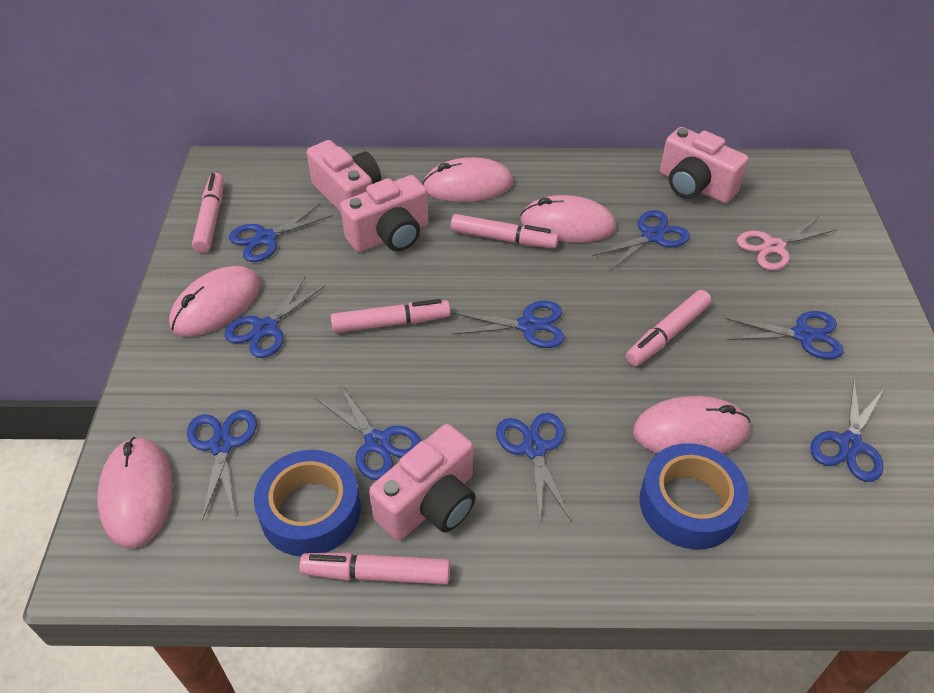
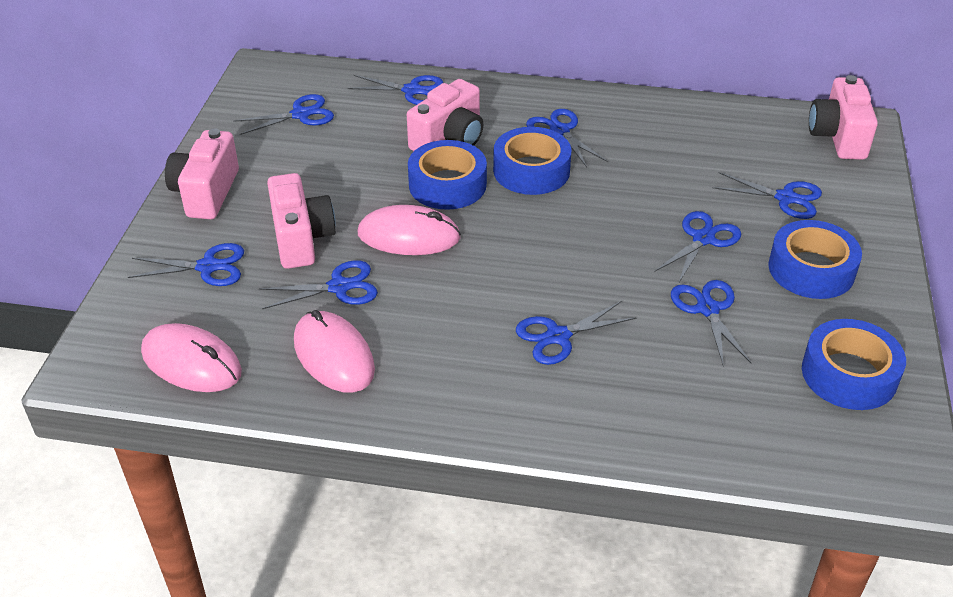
blue tape: 2 -> 4
pink marker: 5 -> 0
pink mouse: 5 -> 3
pink scissors: 1 -> 0

